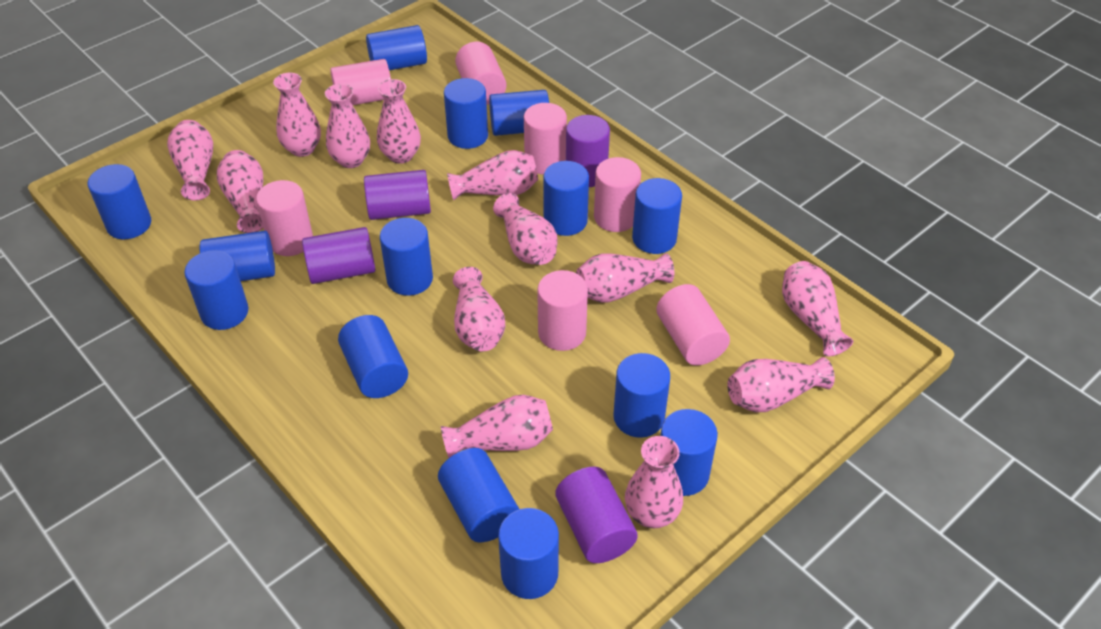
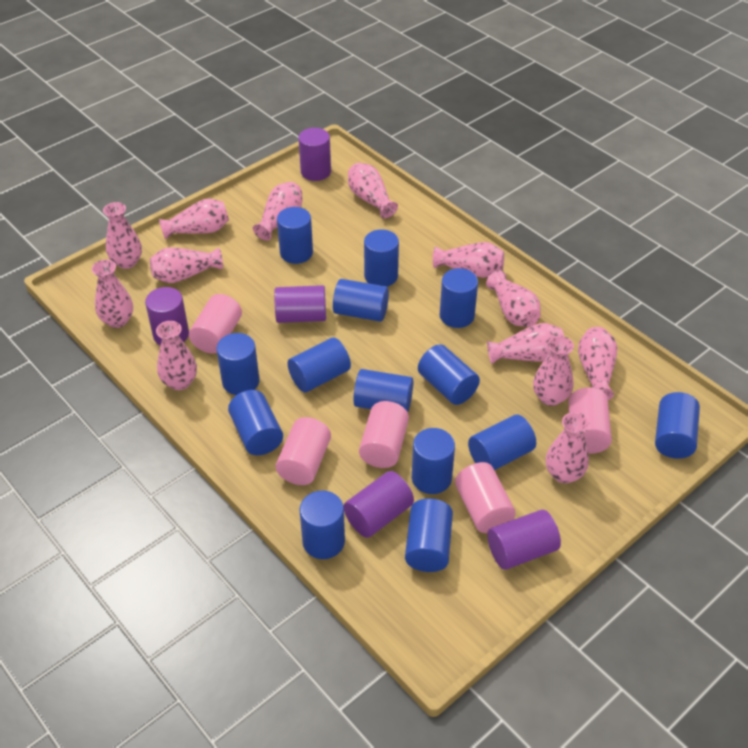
pink cylinder: 7 -> 5
purple cylinder: 4 -> 5

